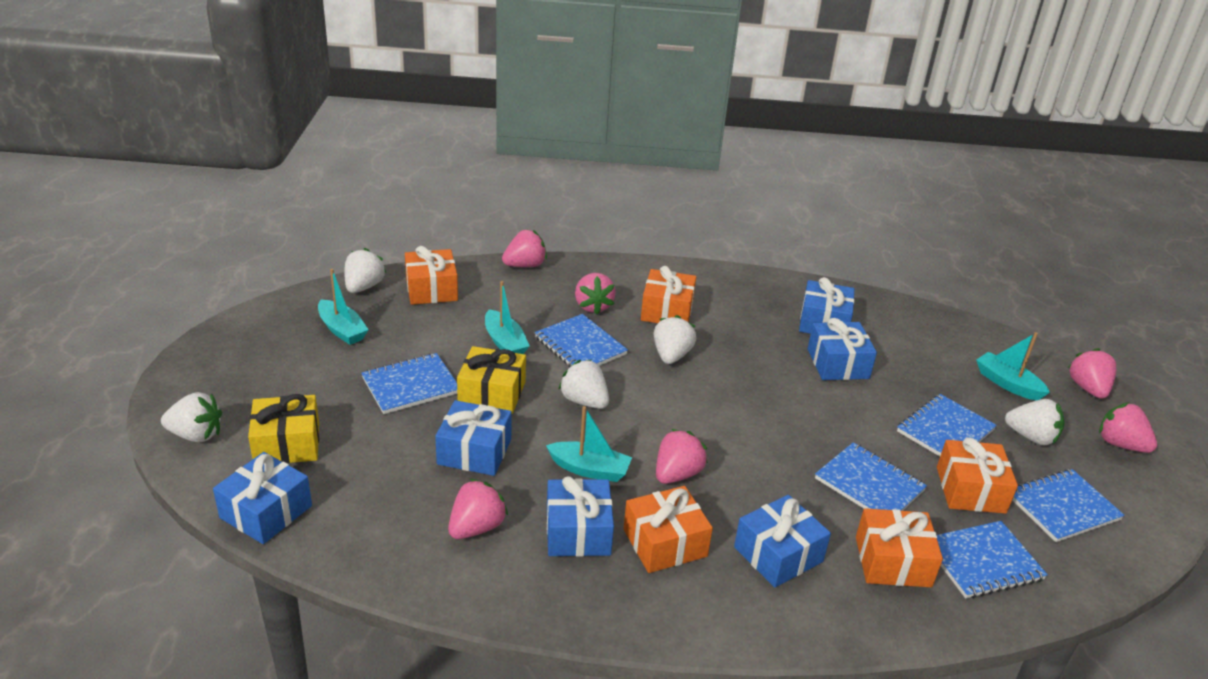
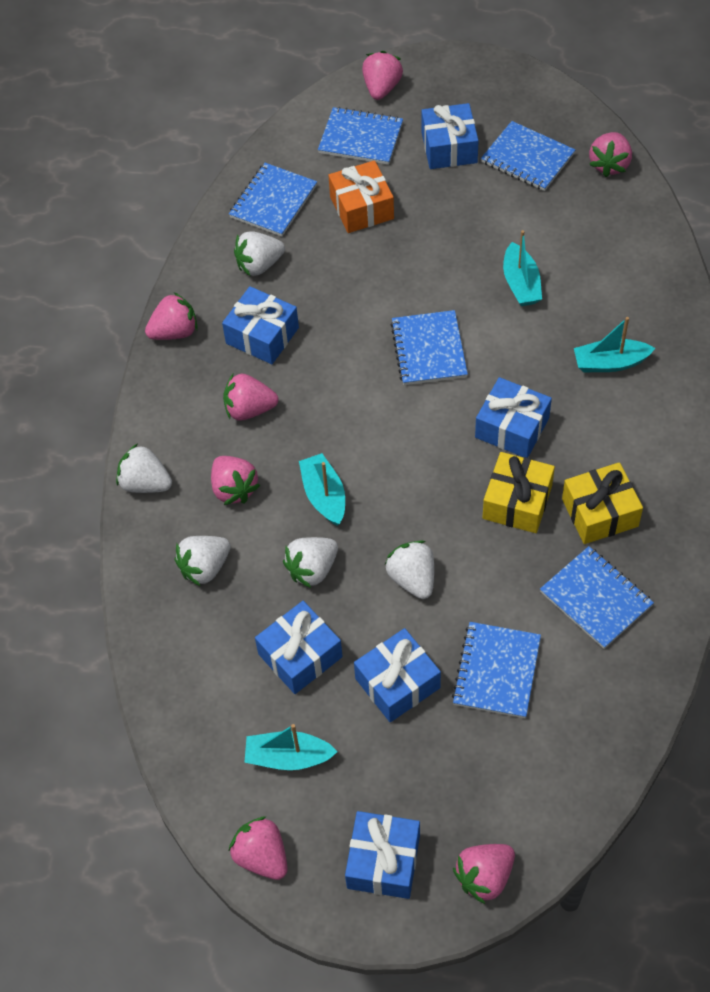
orange gift: 5 -> 1
pink strawberry: 6 -> 7

